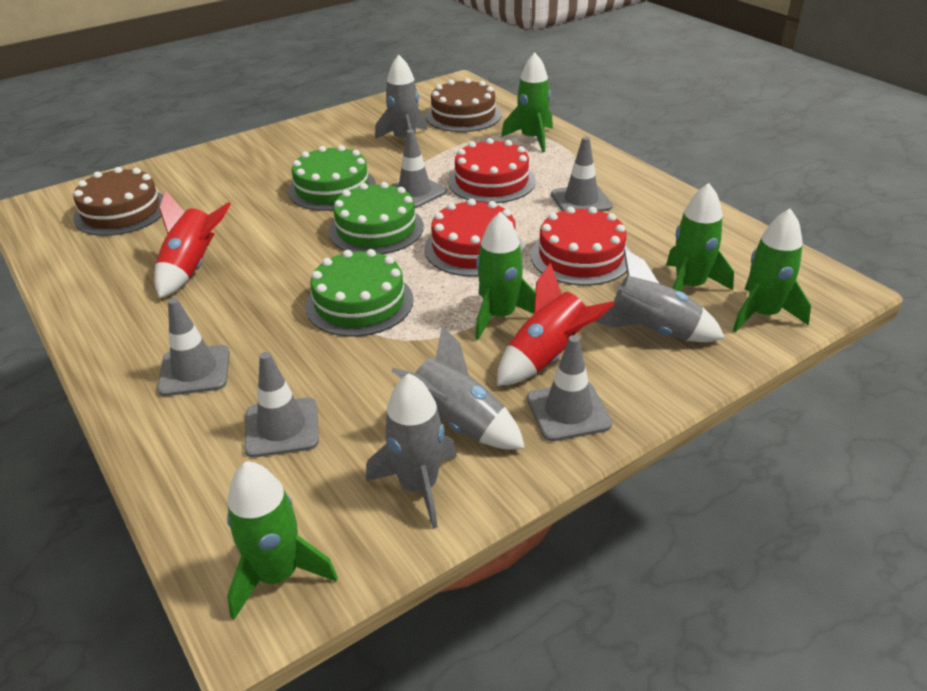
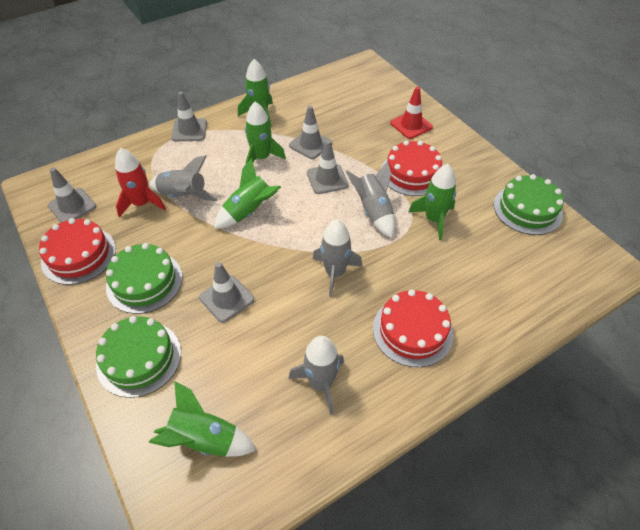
brown cake: 2 -> 0
red rocket: 2 -> 1
red traffic cone: 0 -> 1

